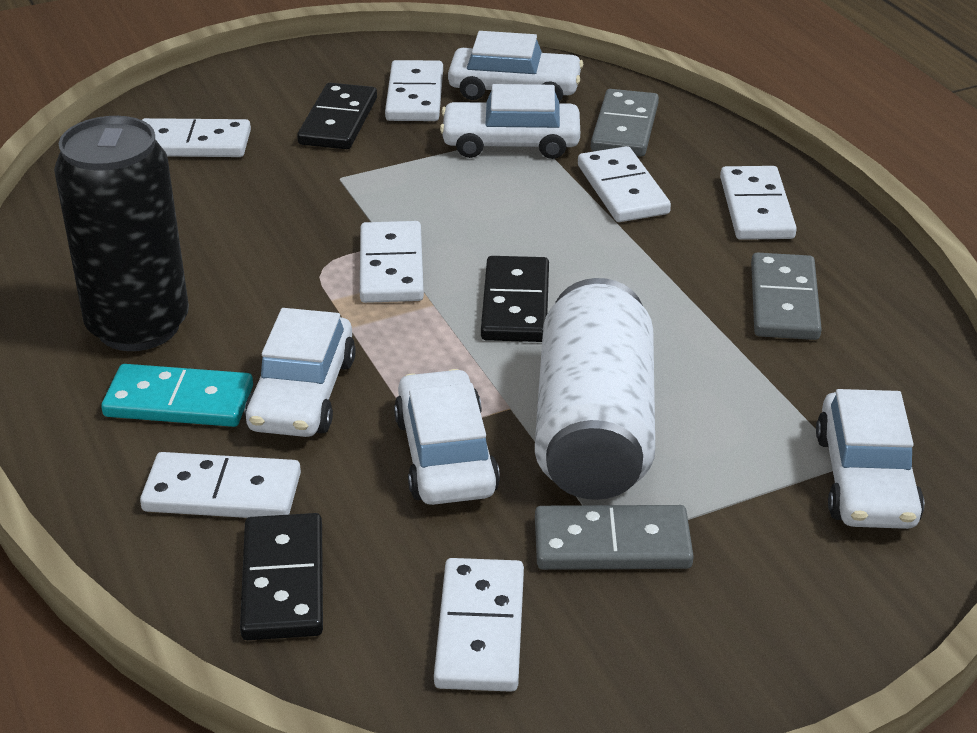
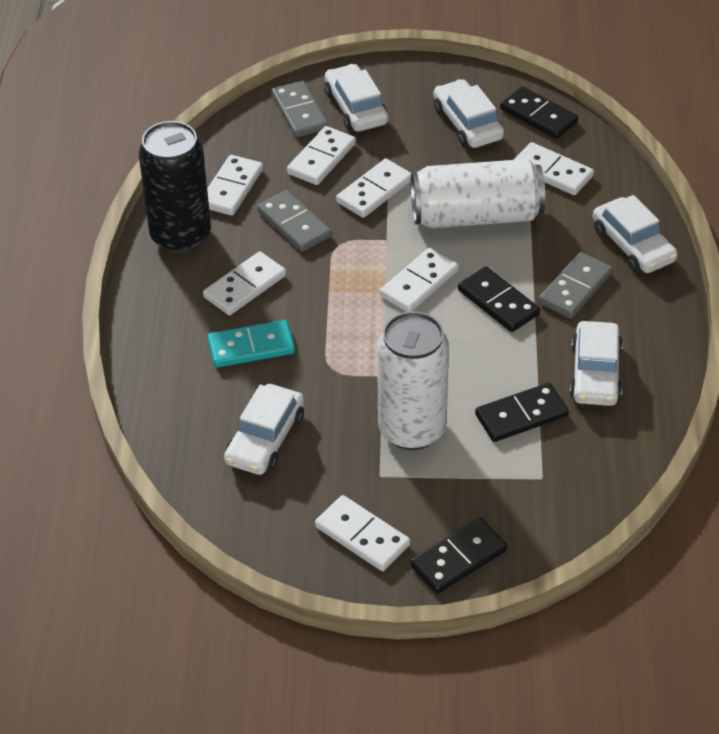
black domino: 3 -> 4
white can: 1 -> 2

